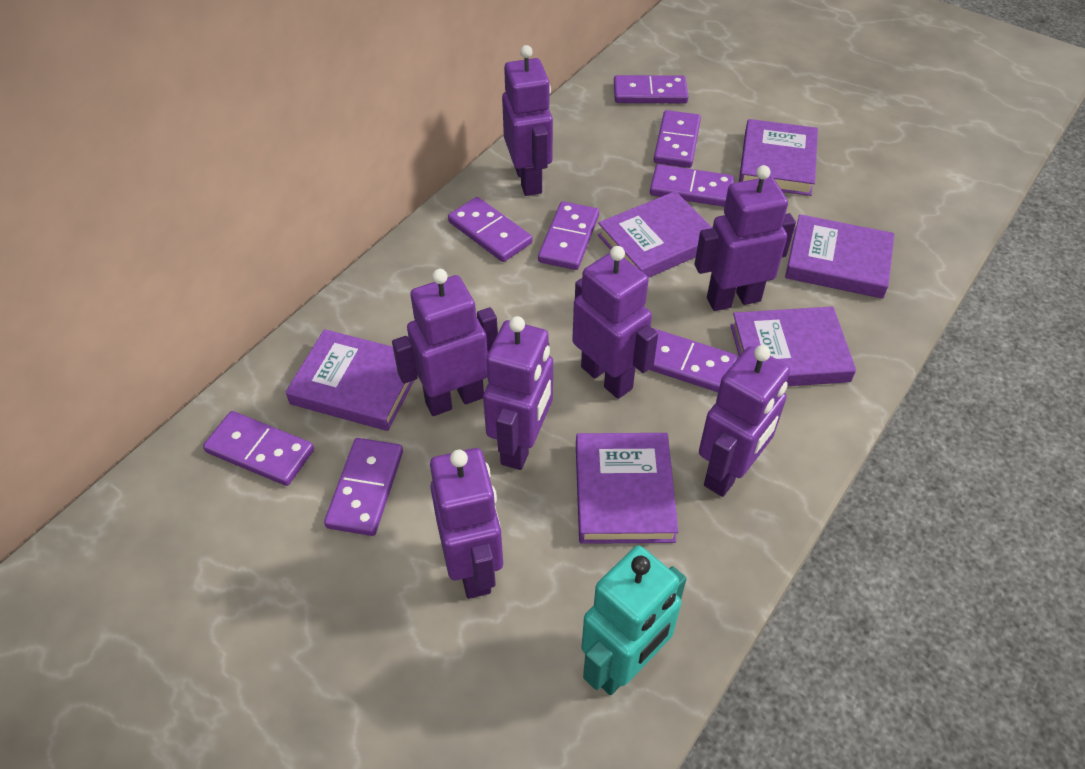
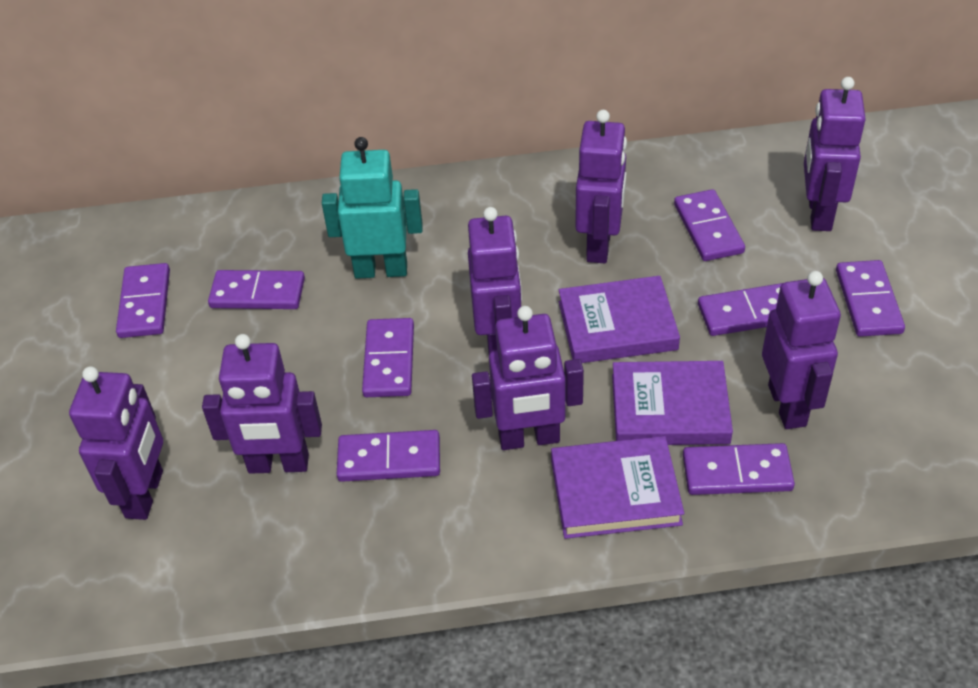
purple book: 6 -> 3

